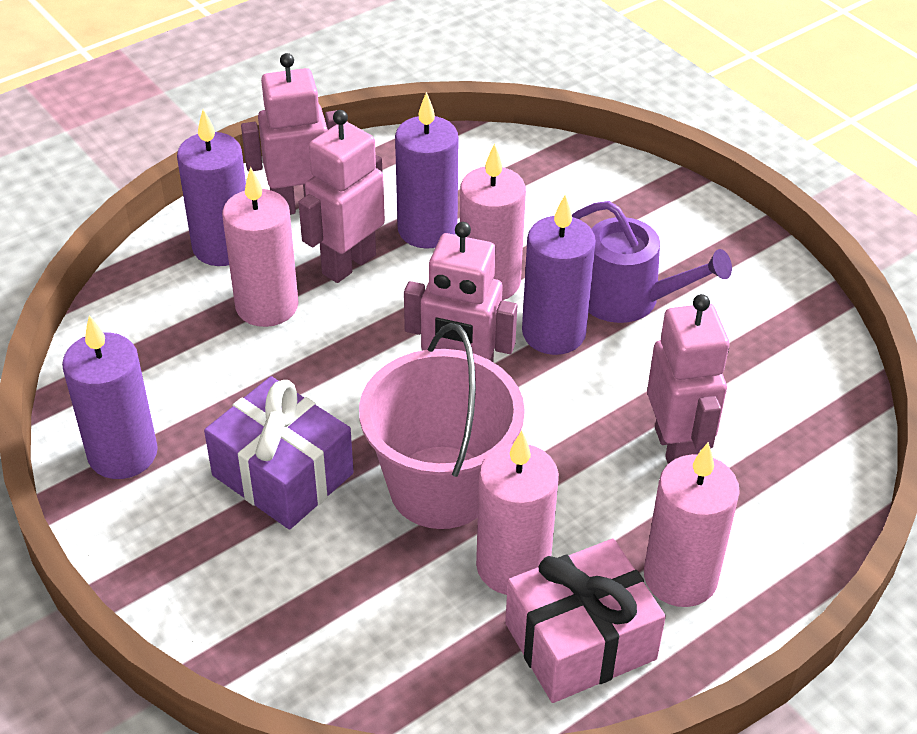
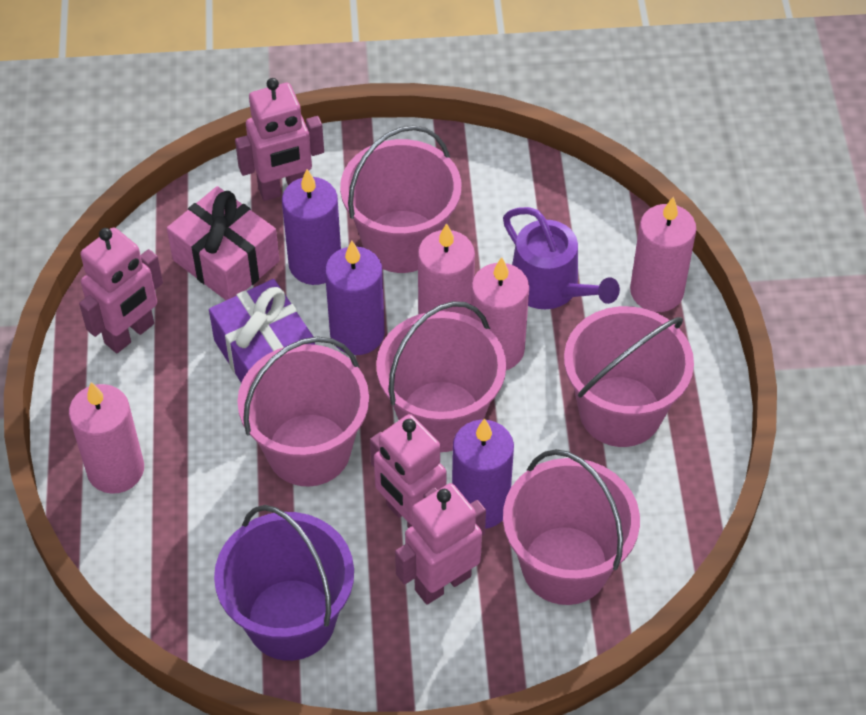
pink bucket: 1 -> 5
purple bucket: 0 -> 1
purple candle: 4 -> 3

